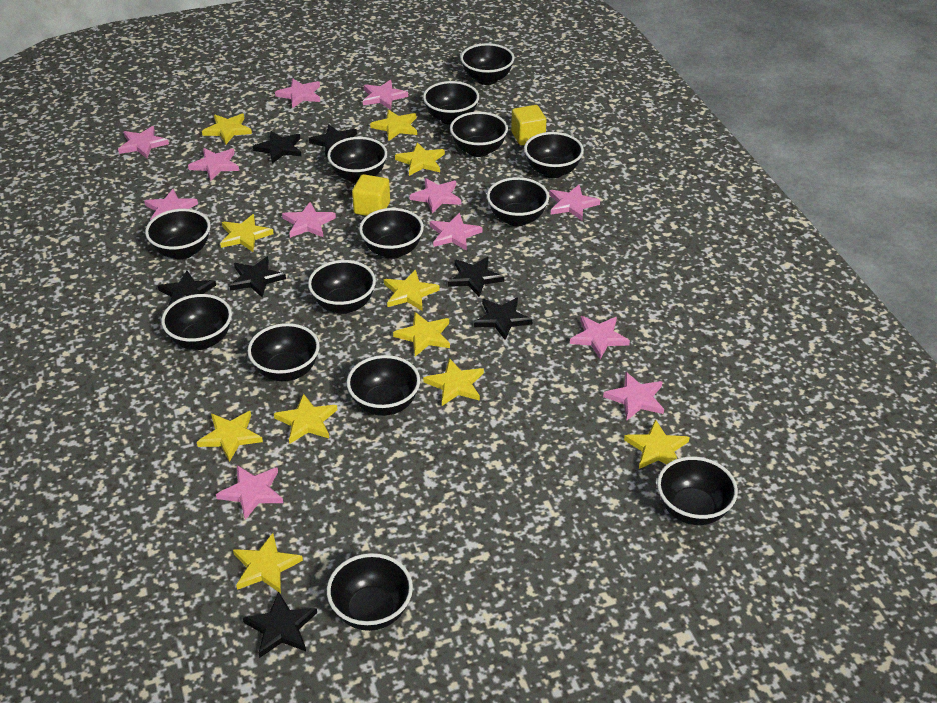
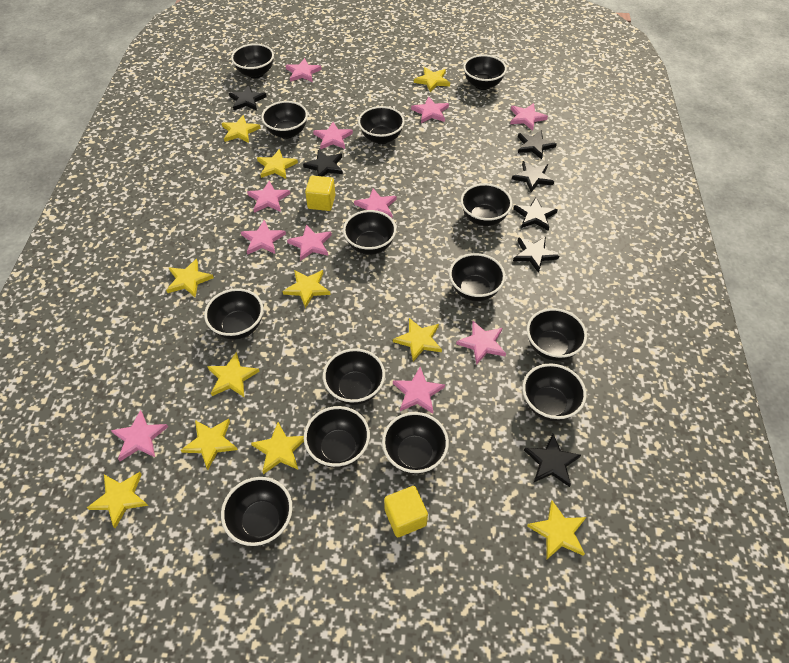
pink star: 12 -> 11

